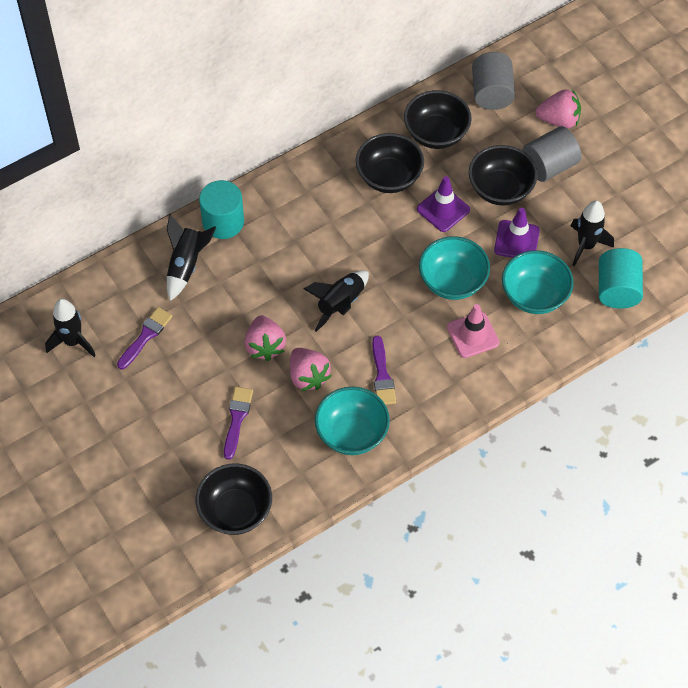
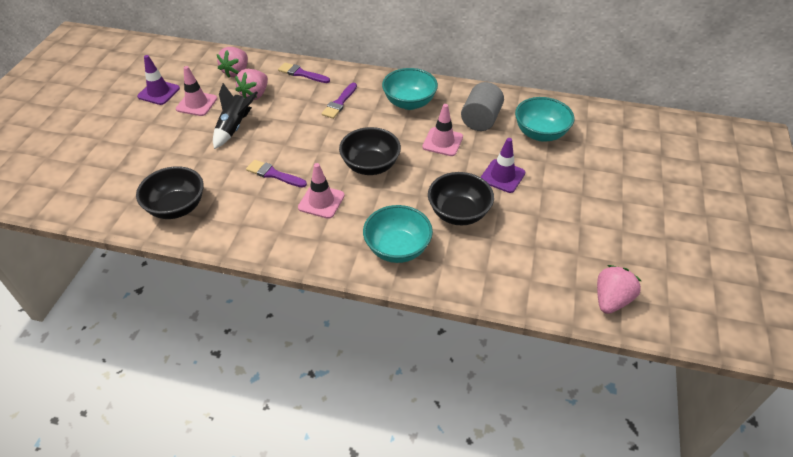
black bowl: 4 -> 3
black rocket: 4 -> 1
grey cylinder: 2 -> 1
pink traffic cone: 1 -> 3
turquoise cylinder: 2 -> 0

